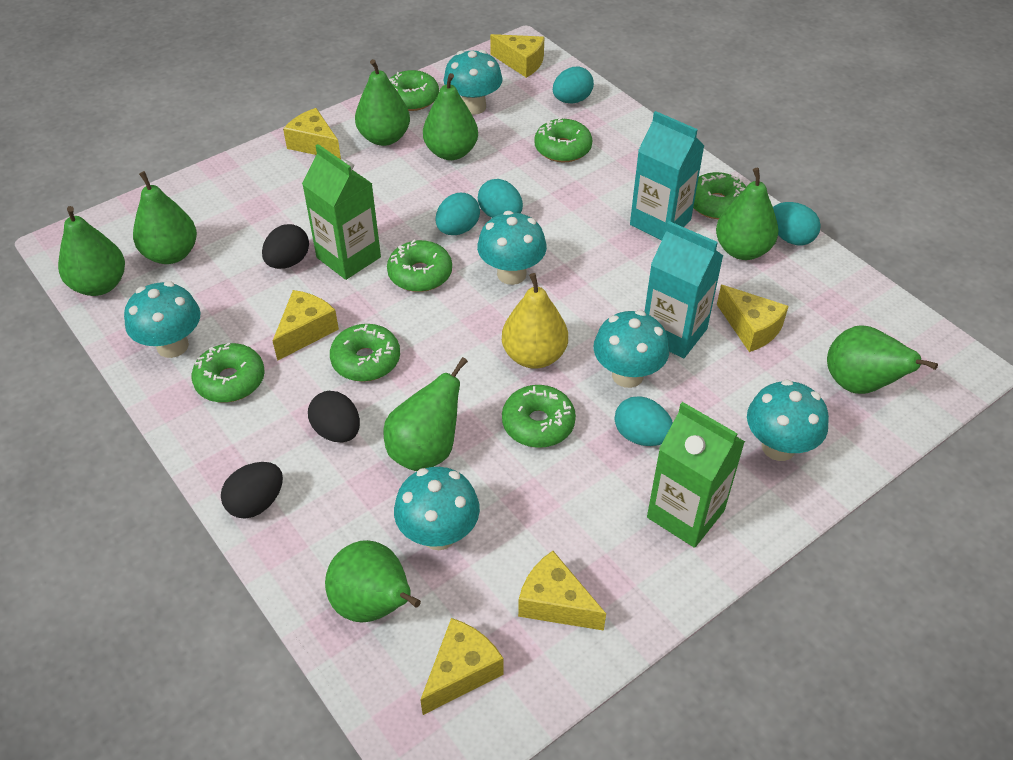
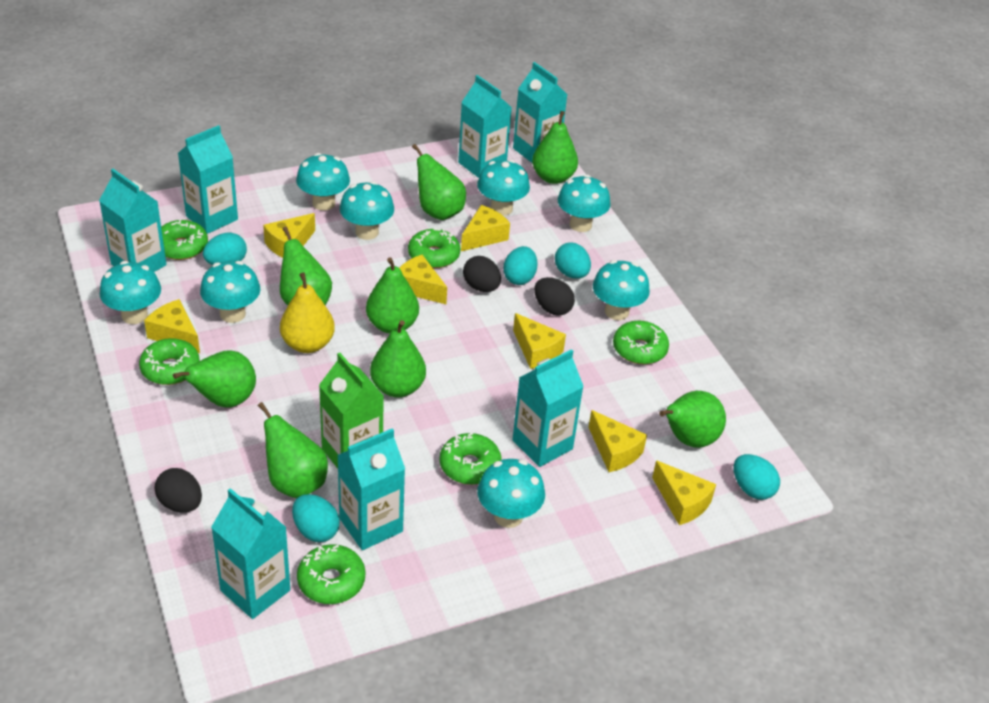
green carton: 2 -> 1
green donut: 7 -> 6
turquoise carton: 2 -> 7
turquoise mushroom: 6 -> 8
yellow cheese: 6 -> 7

